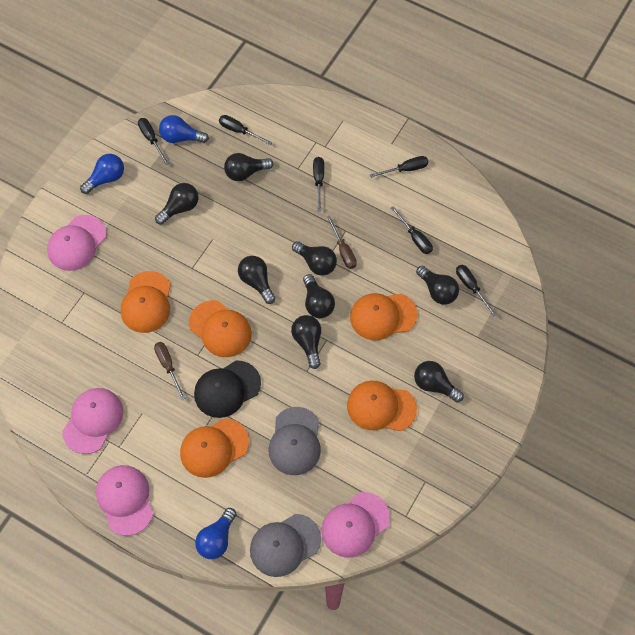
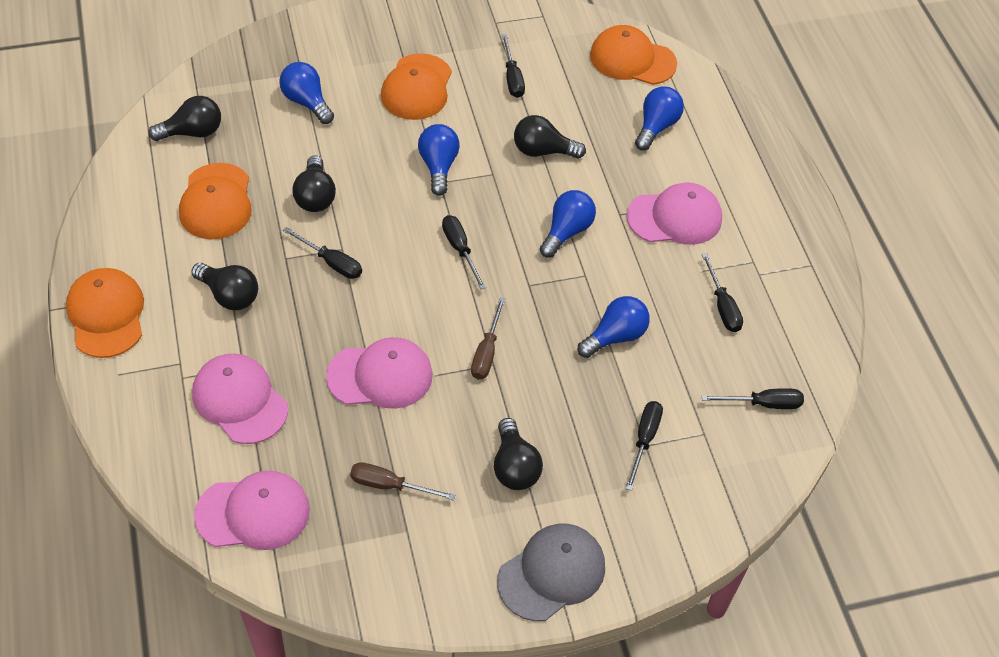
black cap: 1 -> 0
black light bulb: 8 -> 5
blue light bulb: 3 -> 5
grey cap: 2 -> 1
orange cap: 5 -> 4

